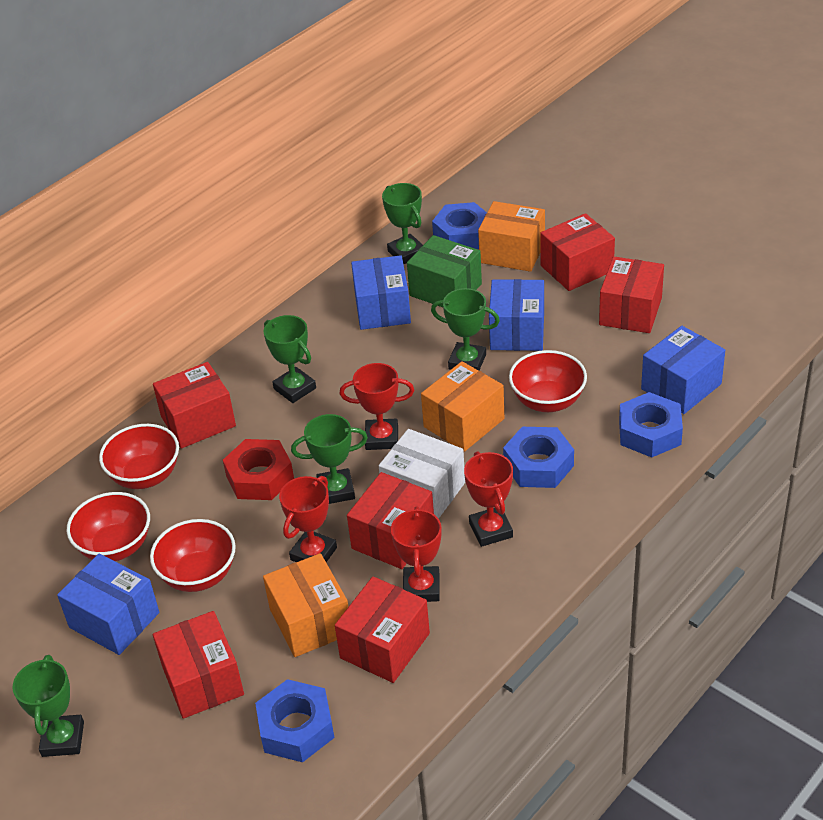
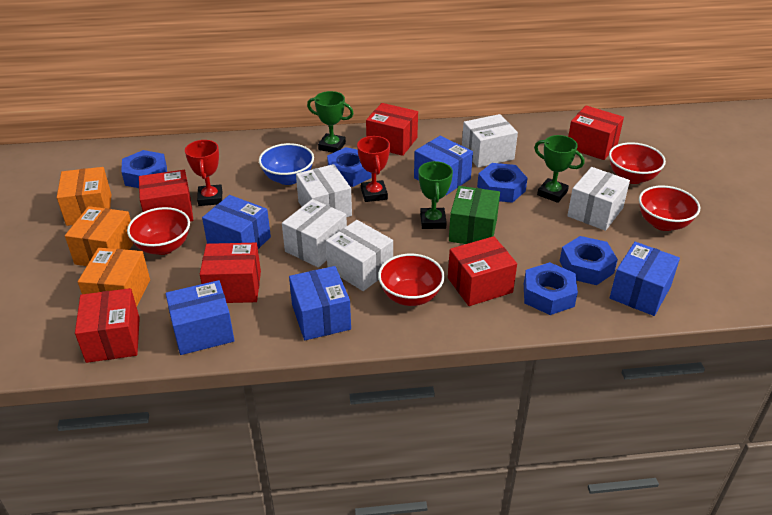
blue bowl: 0 -> 1
blue box: 4 -> 5
blue nut: 4 -> 5
green trophy: 5 -> 3
red nut: 1 -> 0
red trophy: 4 -> 2
white box: 1 -> 5

